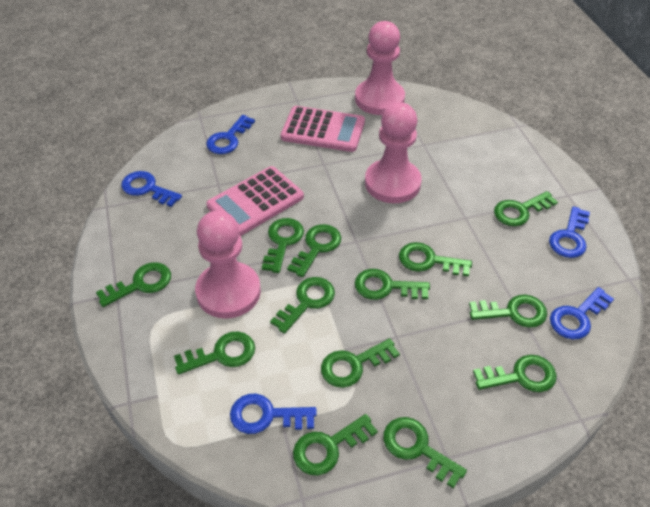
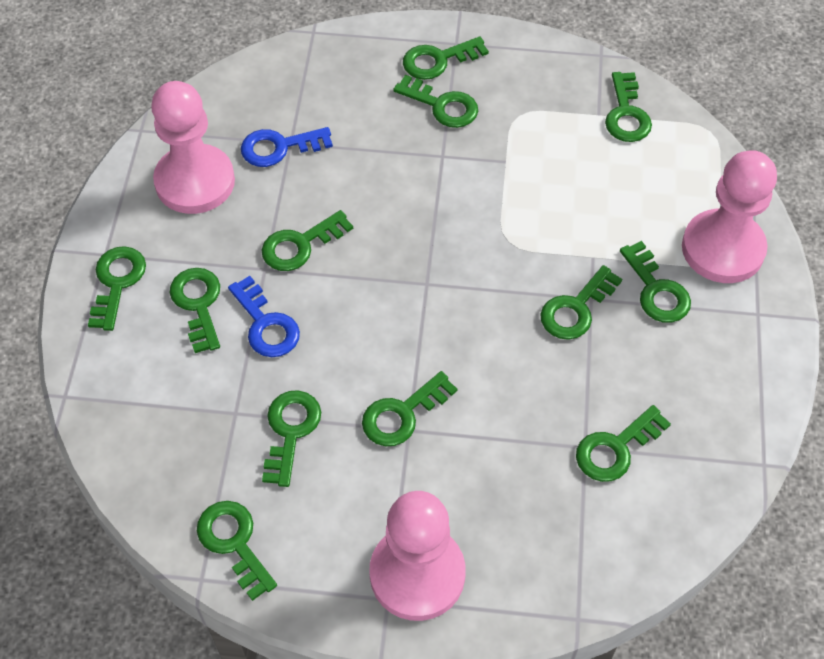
blue key: 5 -> 2
green key: 13 -> 12
pink calculator: 2 -> 0

